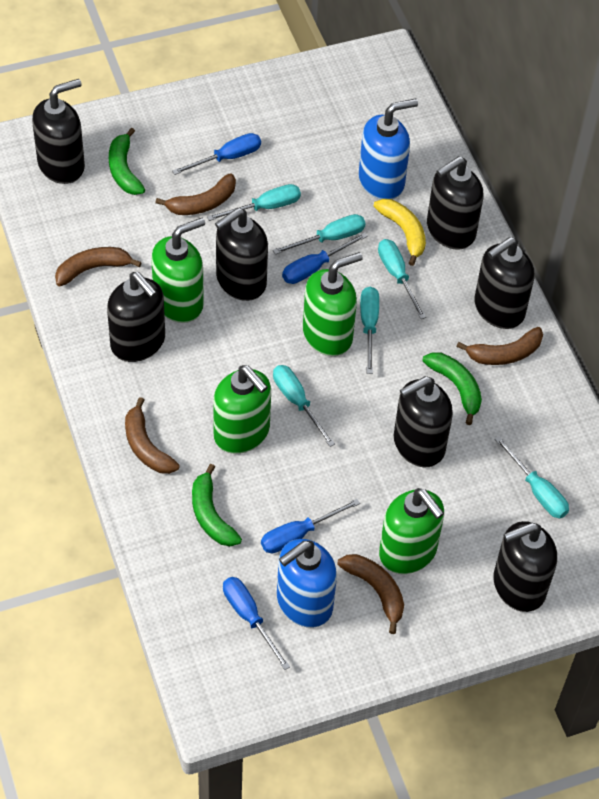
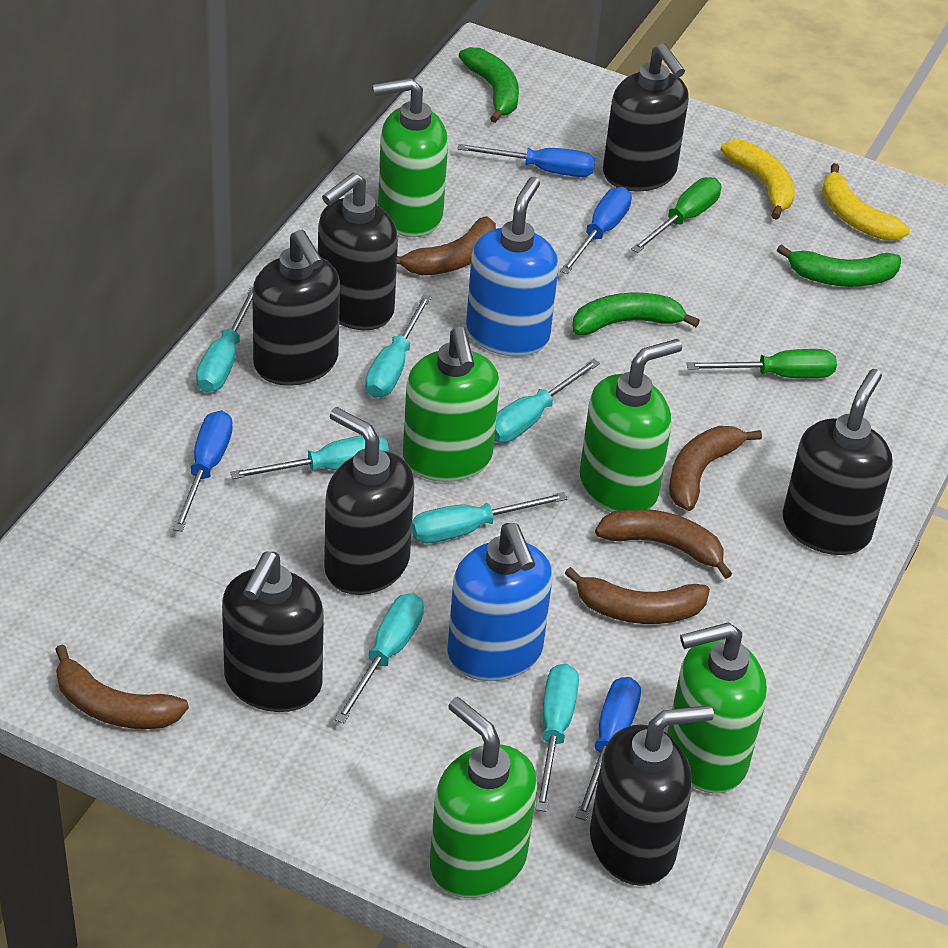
green screwdriver: 0 -> 2
green soap dispenser: 4 -> 5
turquoise screwdriver: 6 -> 7
yellow banana: 1 -> 2

